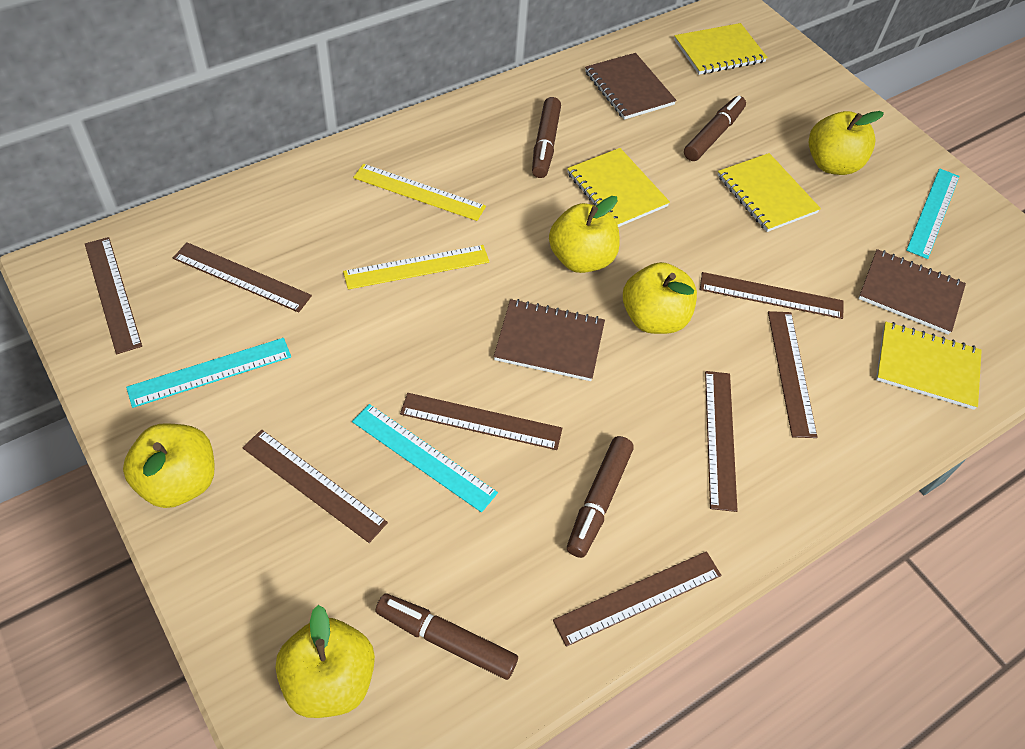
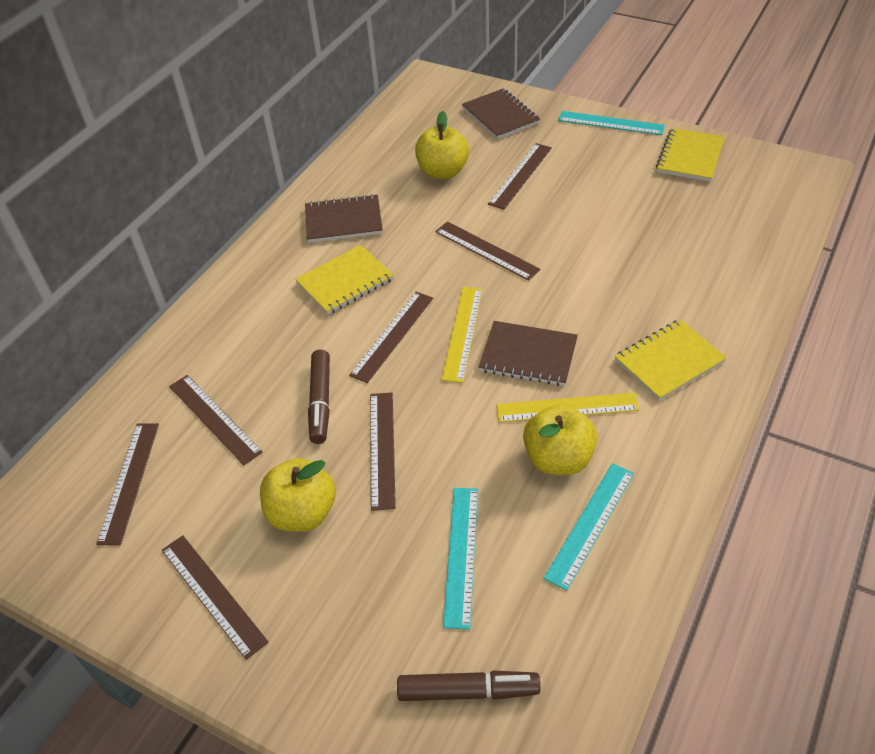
brown marker: 4 -> 2
brown ruler: 8 -> 7
yellow apple: 5 -> 3
yellow notebook: 4 -> 3

